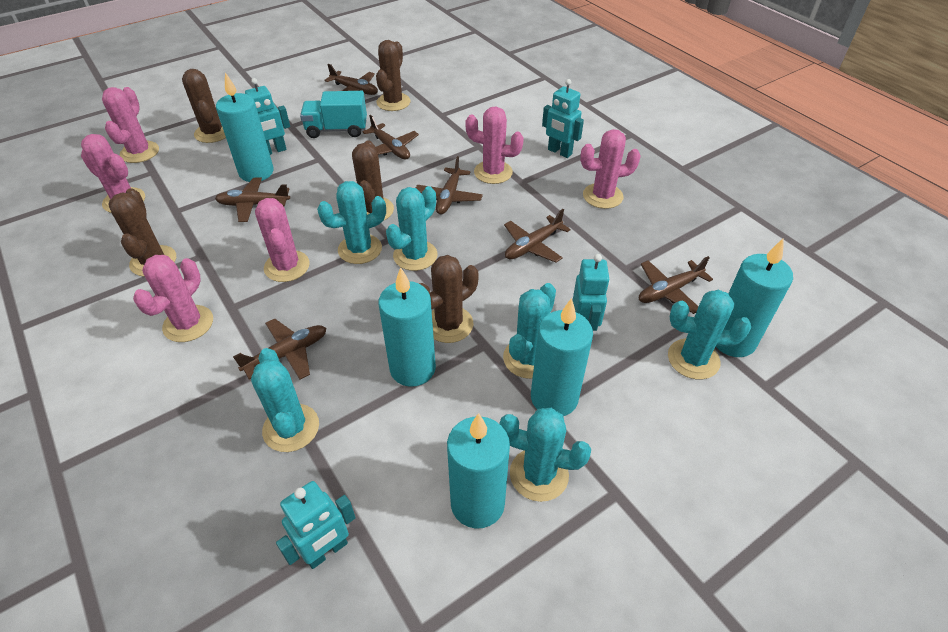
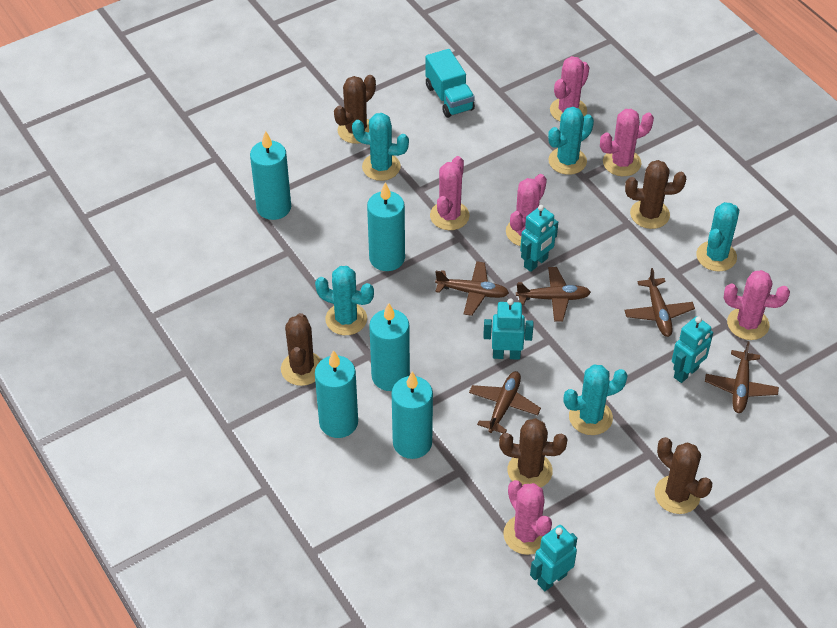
brown plane: 7 -> 5
turquoise cactus: 6 -> 5

